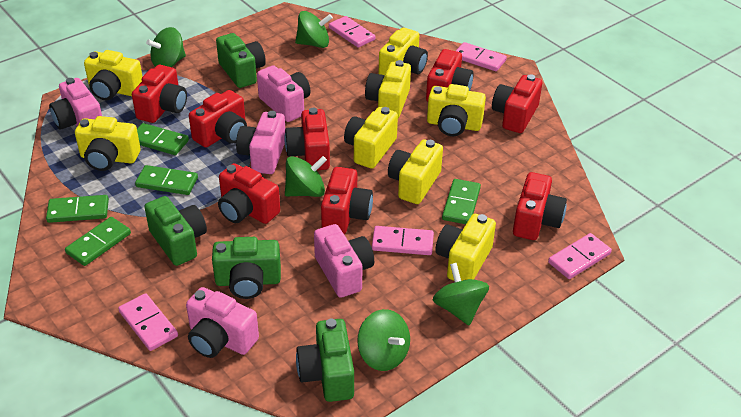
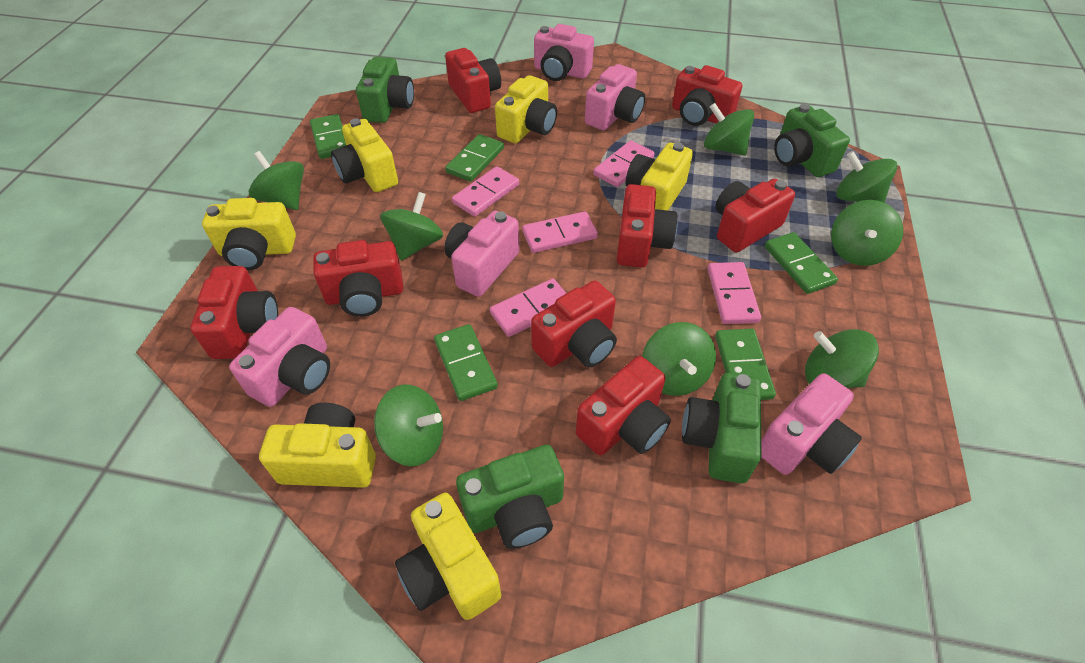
green spinning top: 5 -> 8
yellow camera: 8 -> 6

